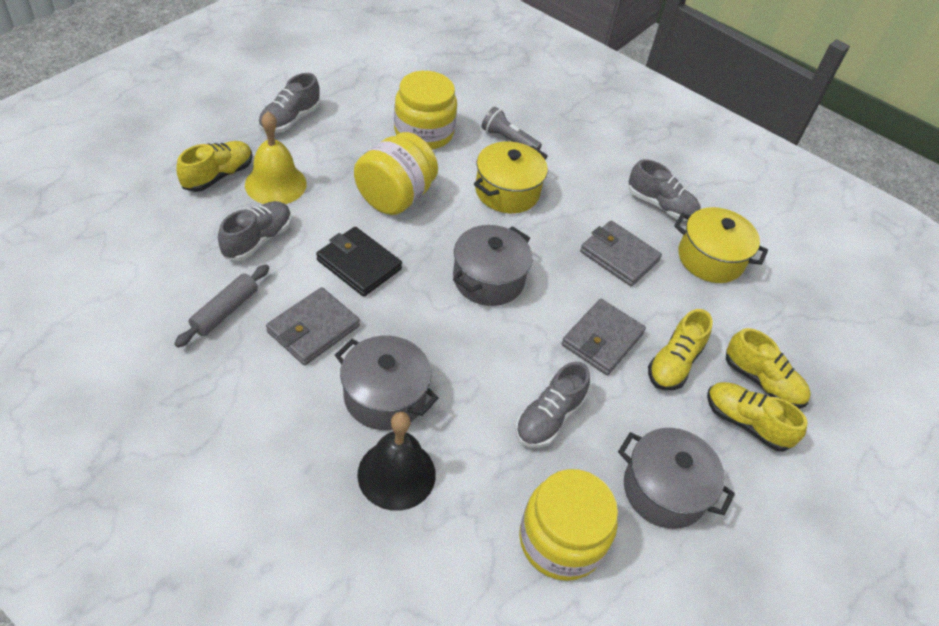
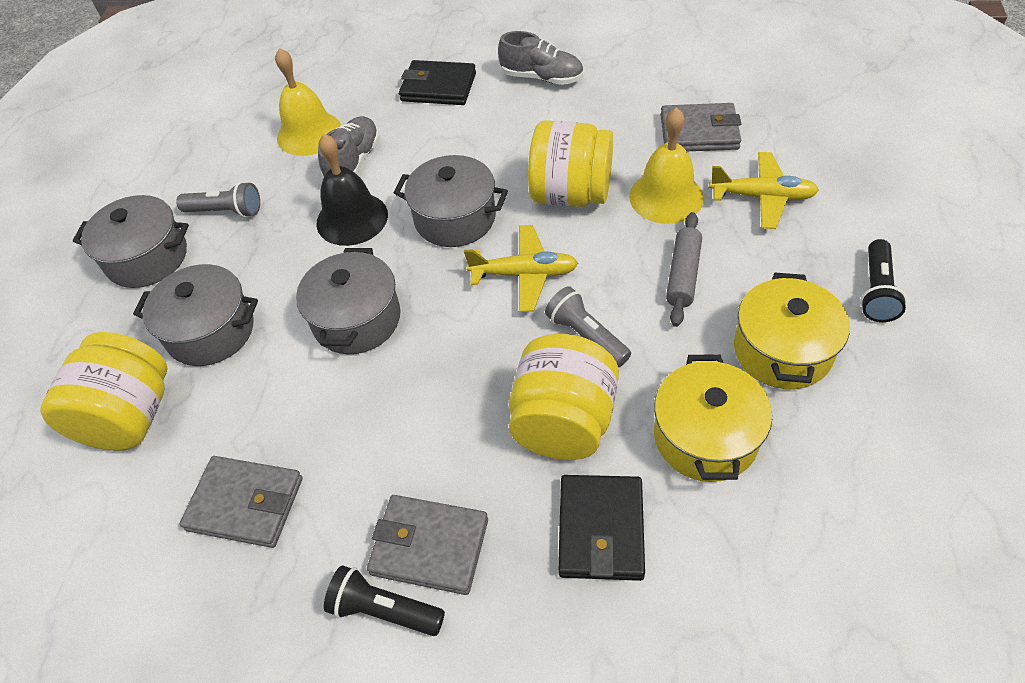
black flashlight: 0 -> 2
black wallet: 1 -> 2
grey flashlight: 1 -> 2
grey pot: 3 -> 4
grey shoe: 4 -> 2
yellow bell: 1 -> 2
yellow plane: 0 -> 2
yellow shoe: 4 -> 0

